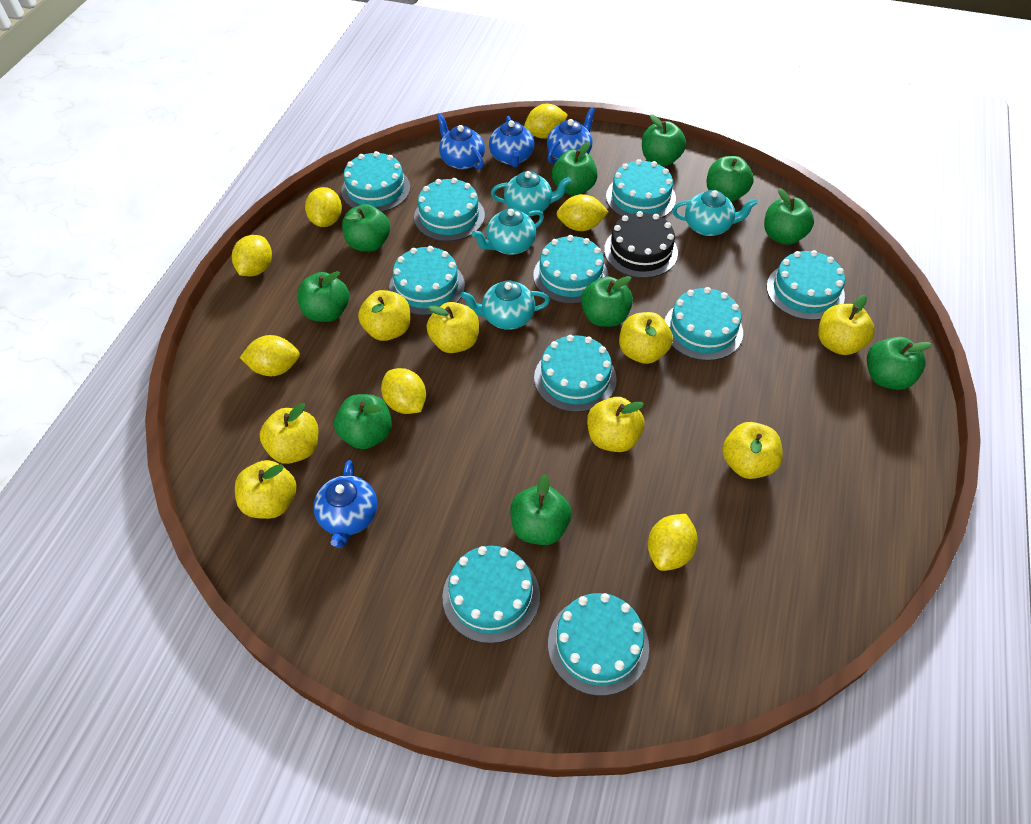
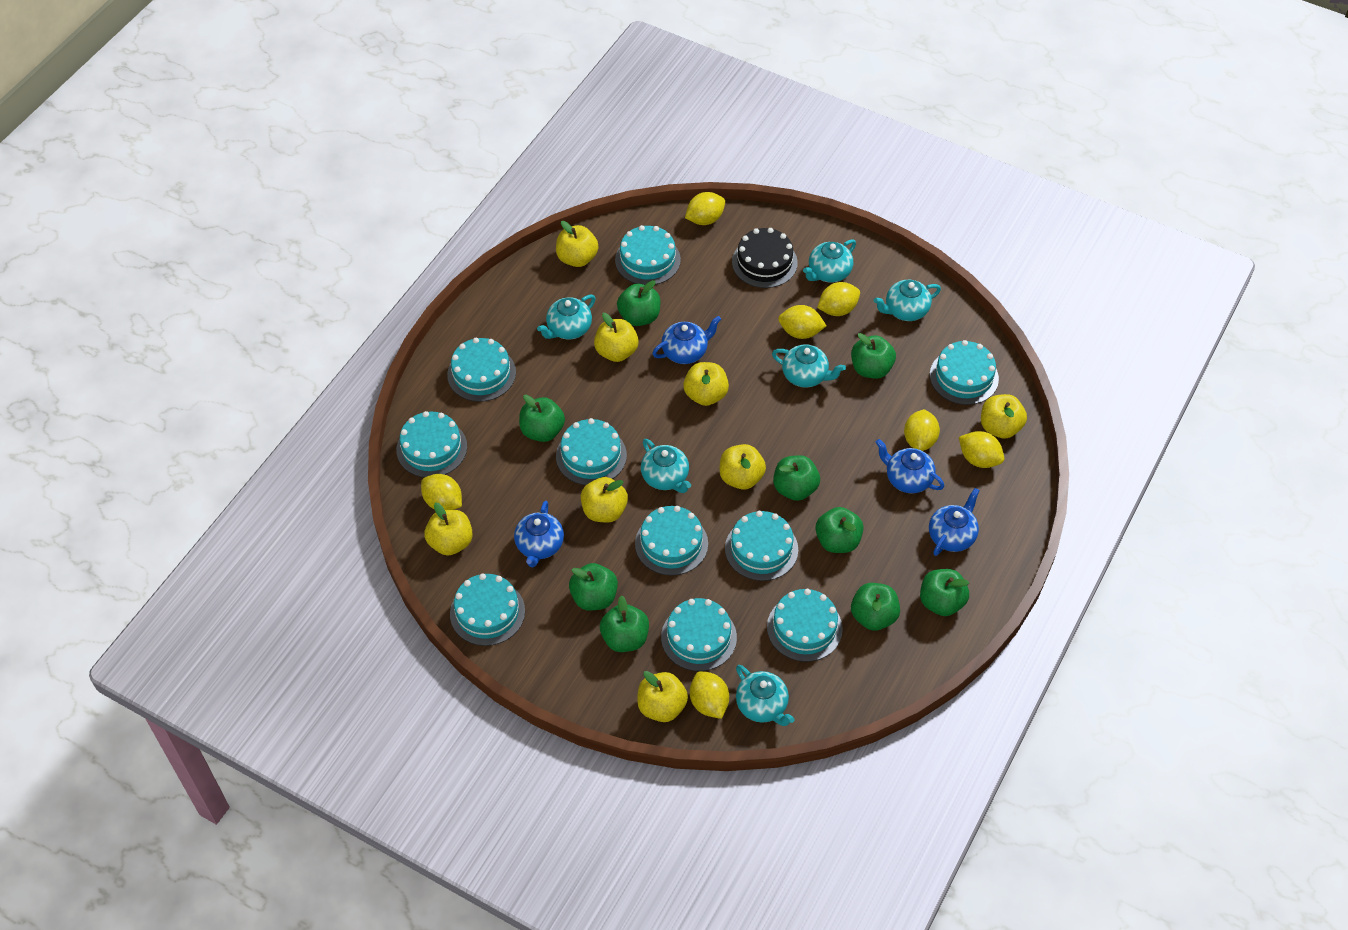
green apple: 10 -> 9
turquoise teapot: 4 -> 6

